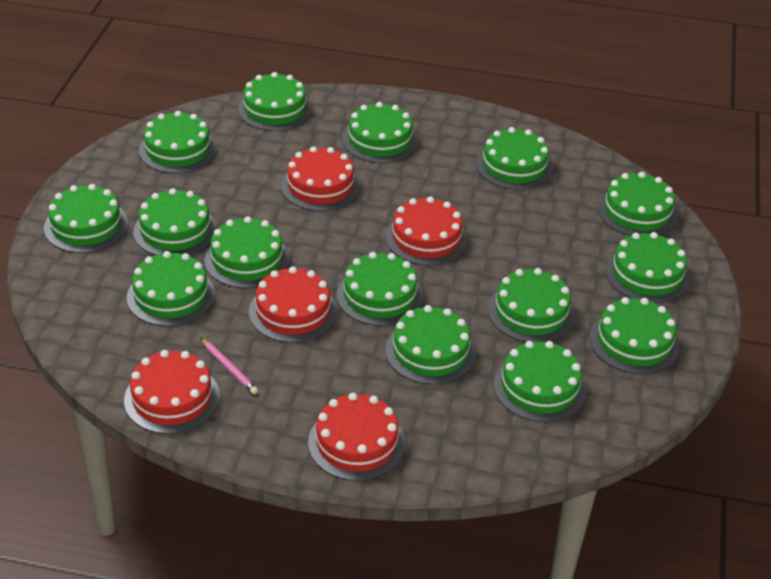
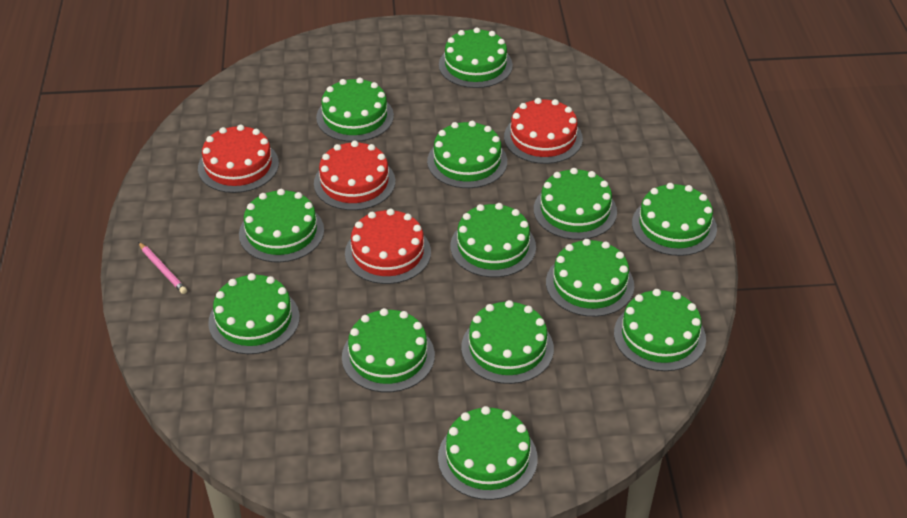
green cake: 15 -> 13
red cake: 5 -> 4

